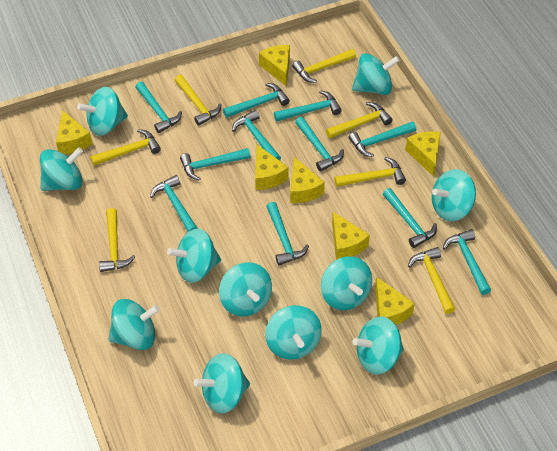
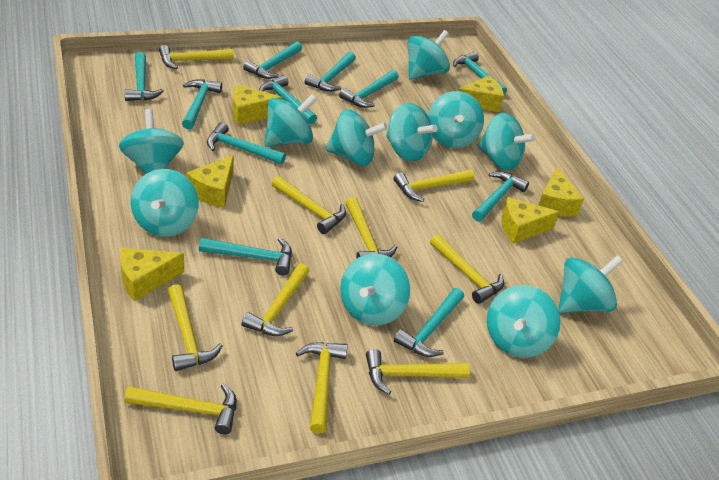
yellow cheese: 7 -> 6
yellow hammer: 7 -> 10

